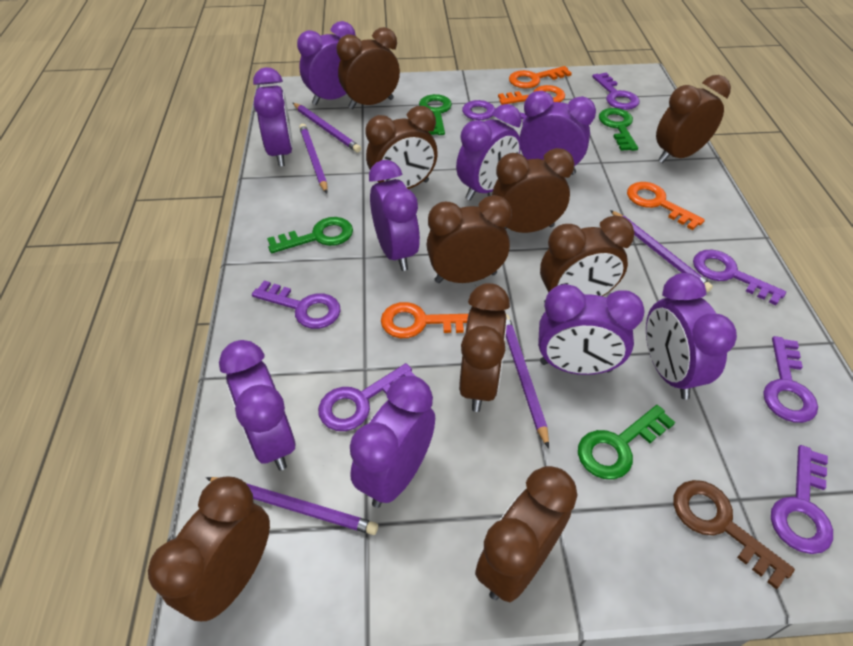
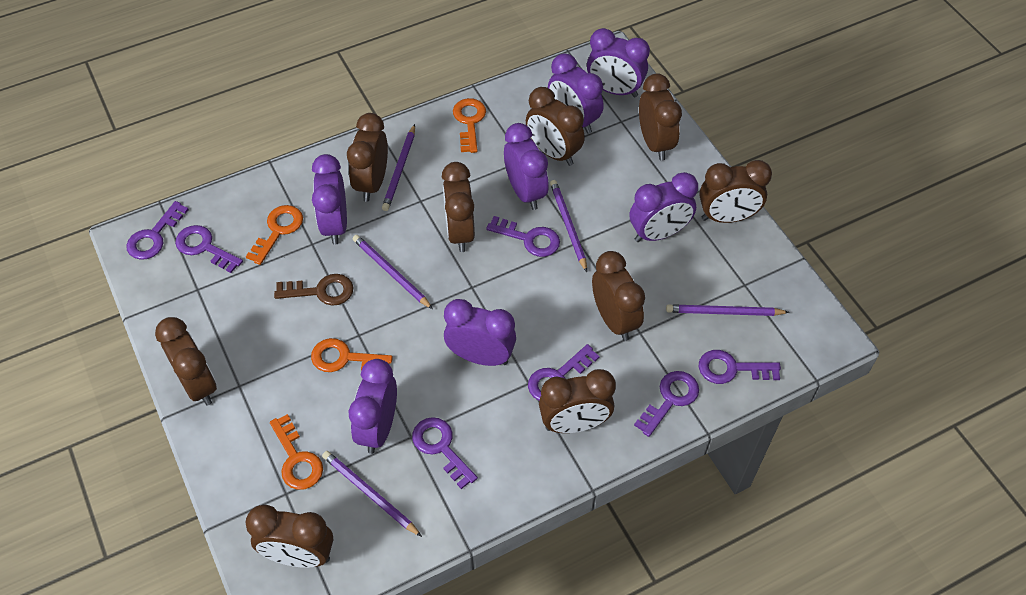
green key: 4 -> 0
purple clock: 9 -> 7

